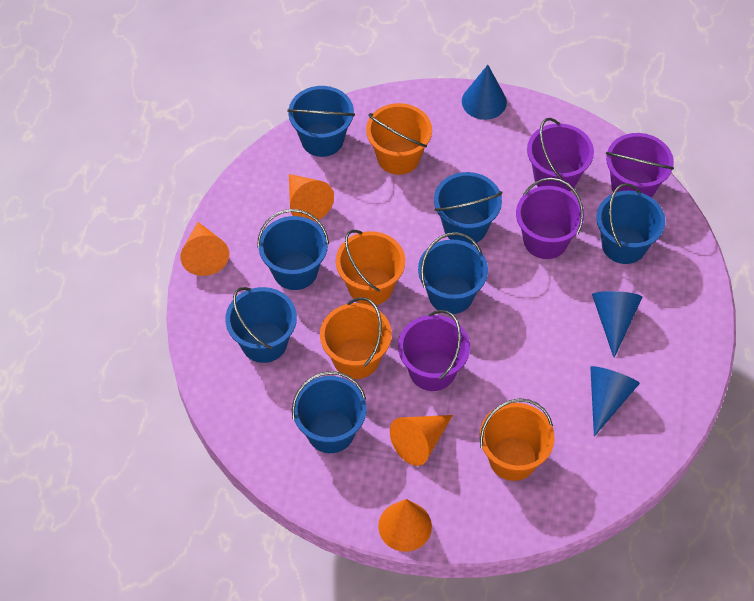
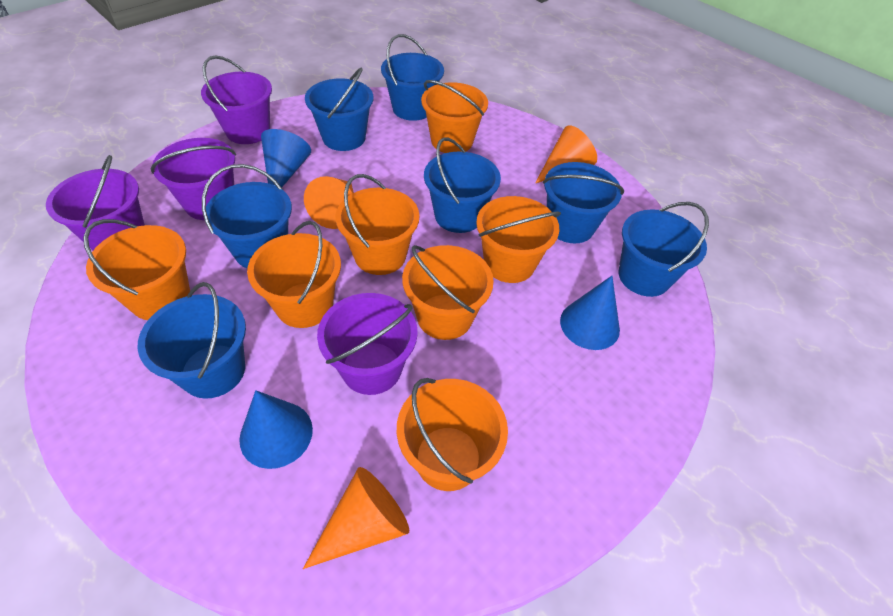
orange bucket: 4 -> 7
orange cone: 4 -> 3

